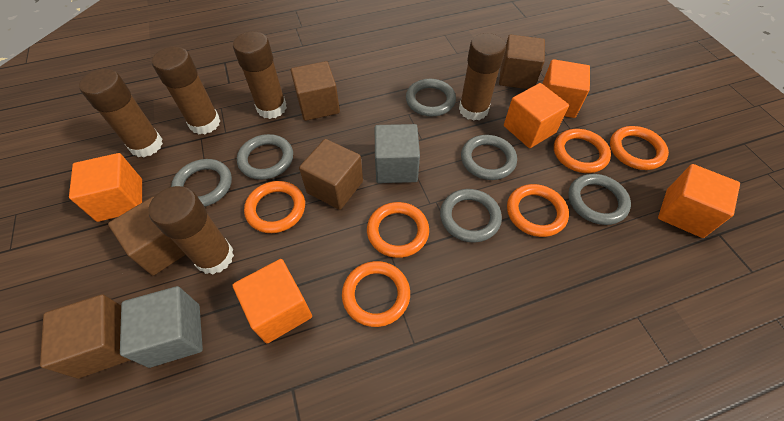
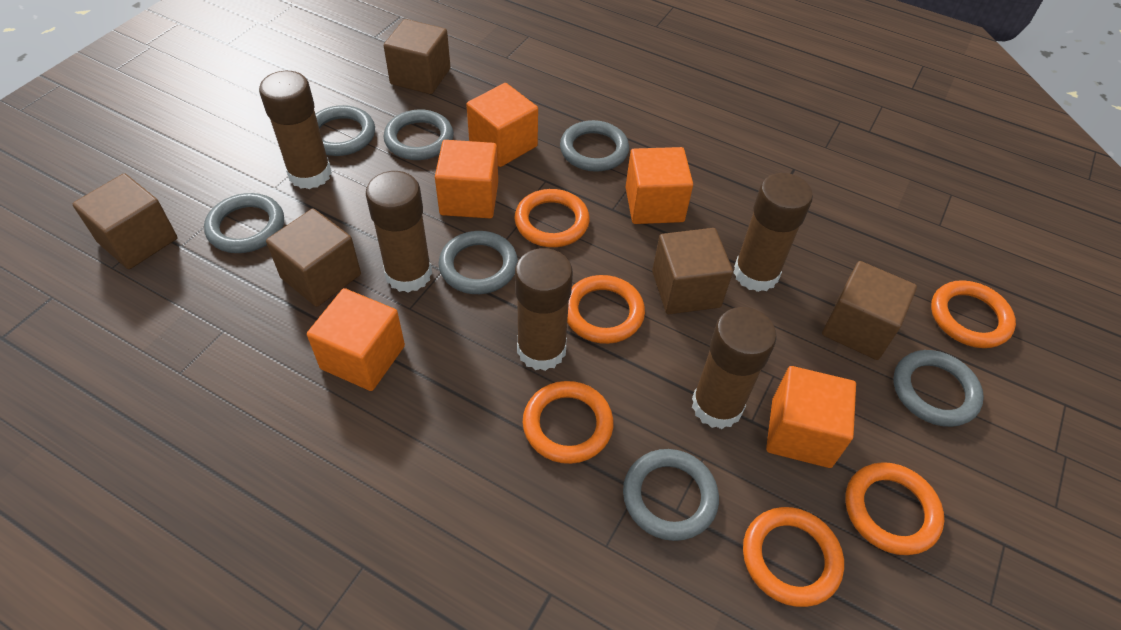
grey cube: 2 -> 0
grey ring: 6 -> 7

